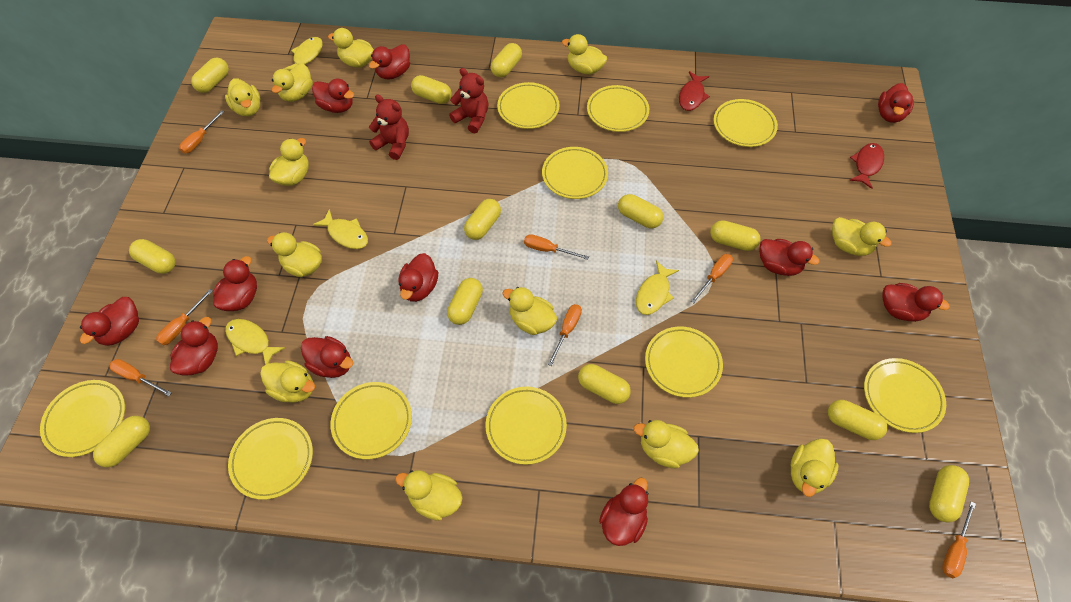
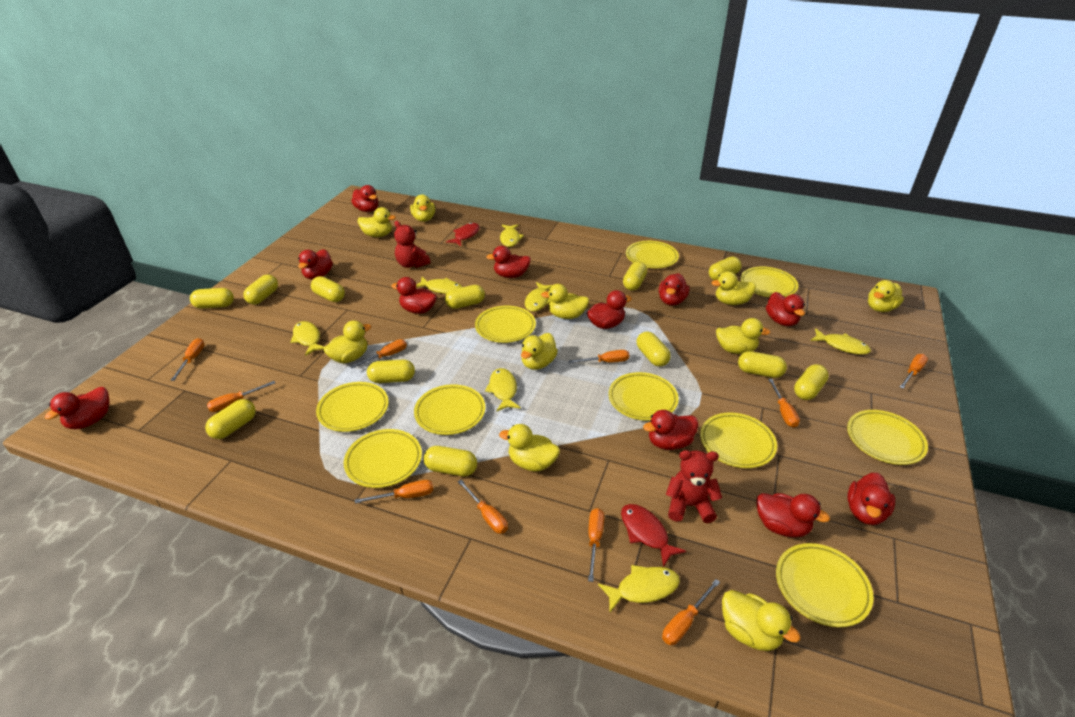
orange screwdriver: 7 -> 10
yellow duck: 12 -> 10
yellow fish: 4 -> 7

